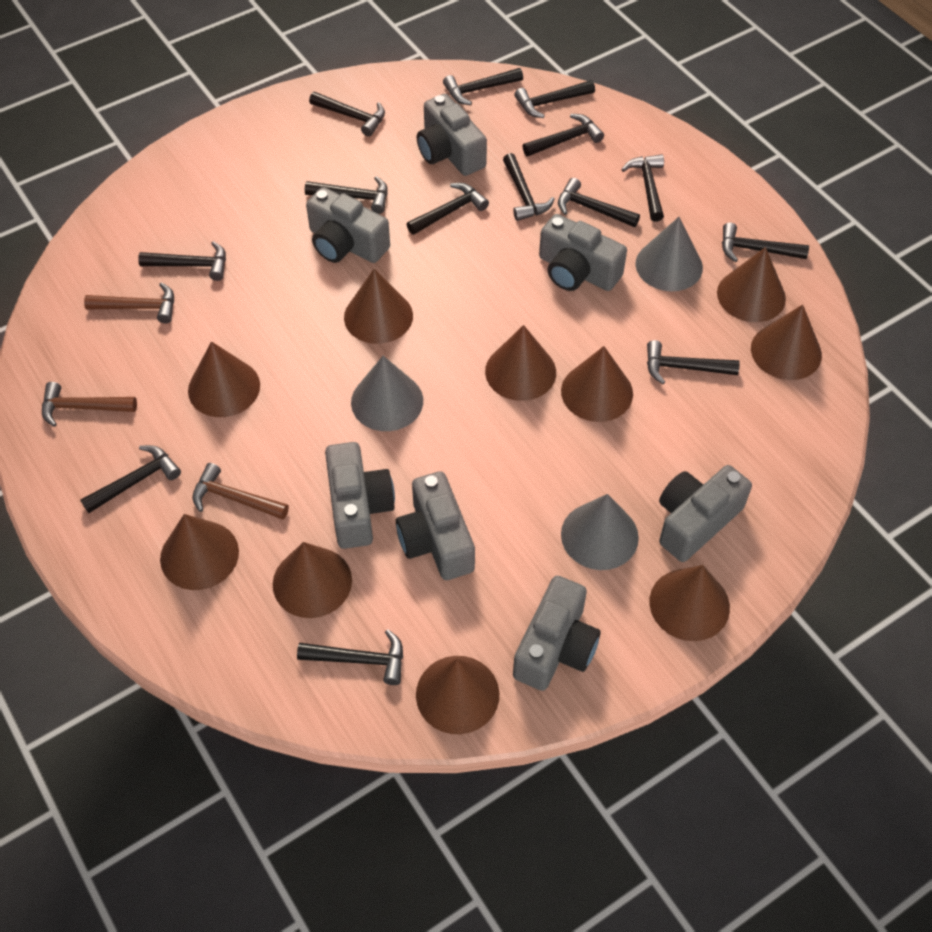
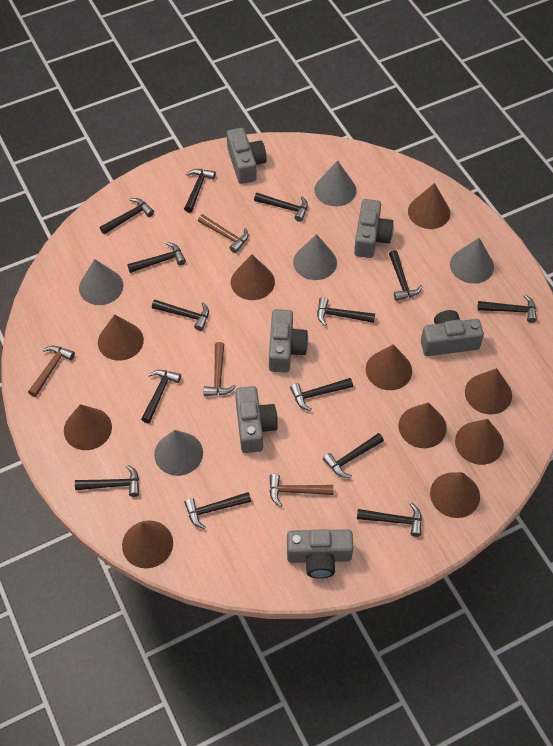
brown hammer: 3 -> 4
grey camera: 7 -> 6
grey cone: 3 -> 5

